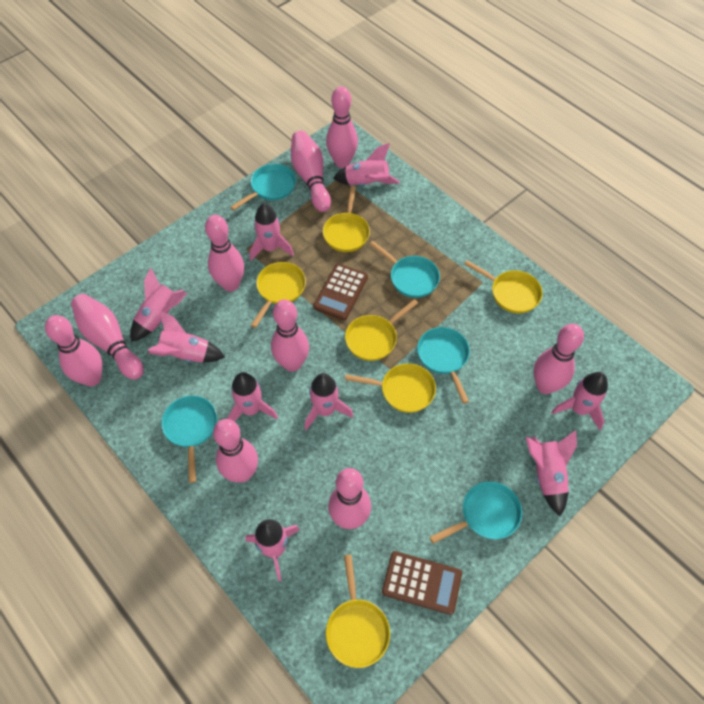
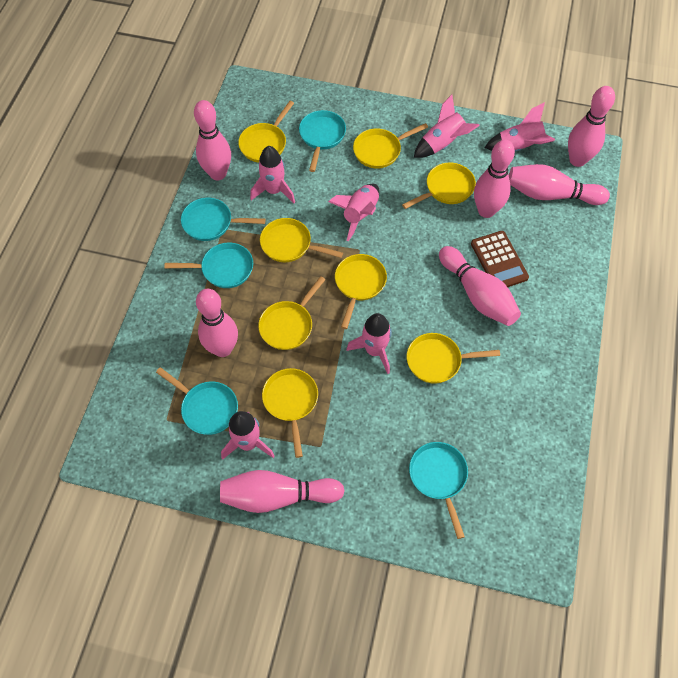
brown calculator: 2 -> 1
pink bowling pin: 9 -> 7
pink rocket: 9 -> 6
yellow pan: 6 -> 8

